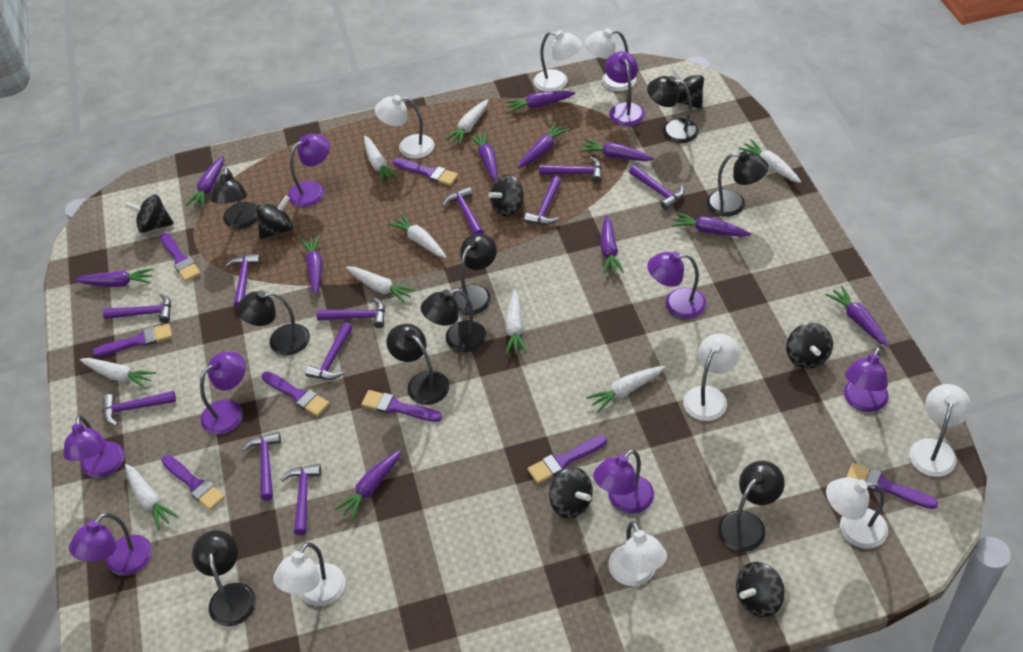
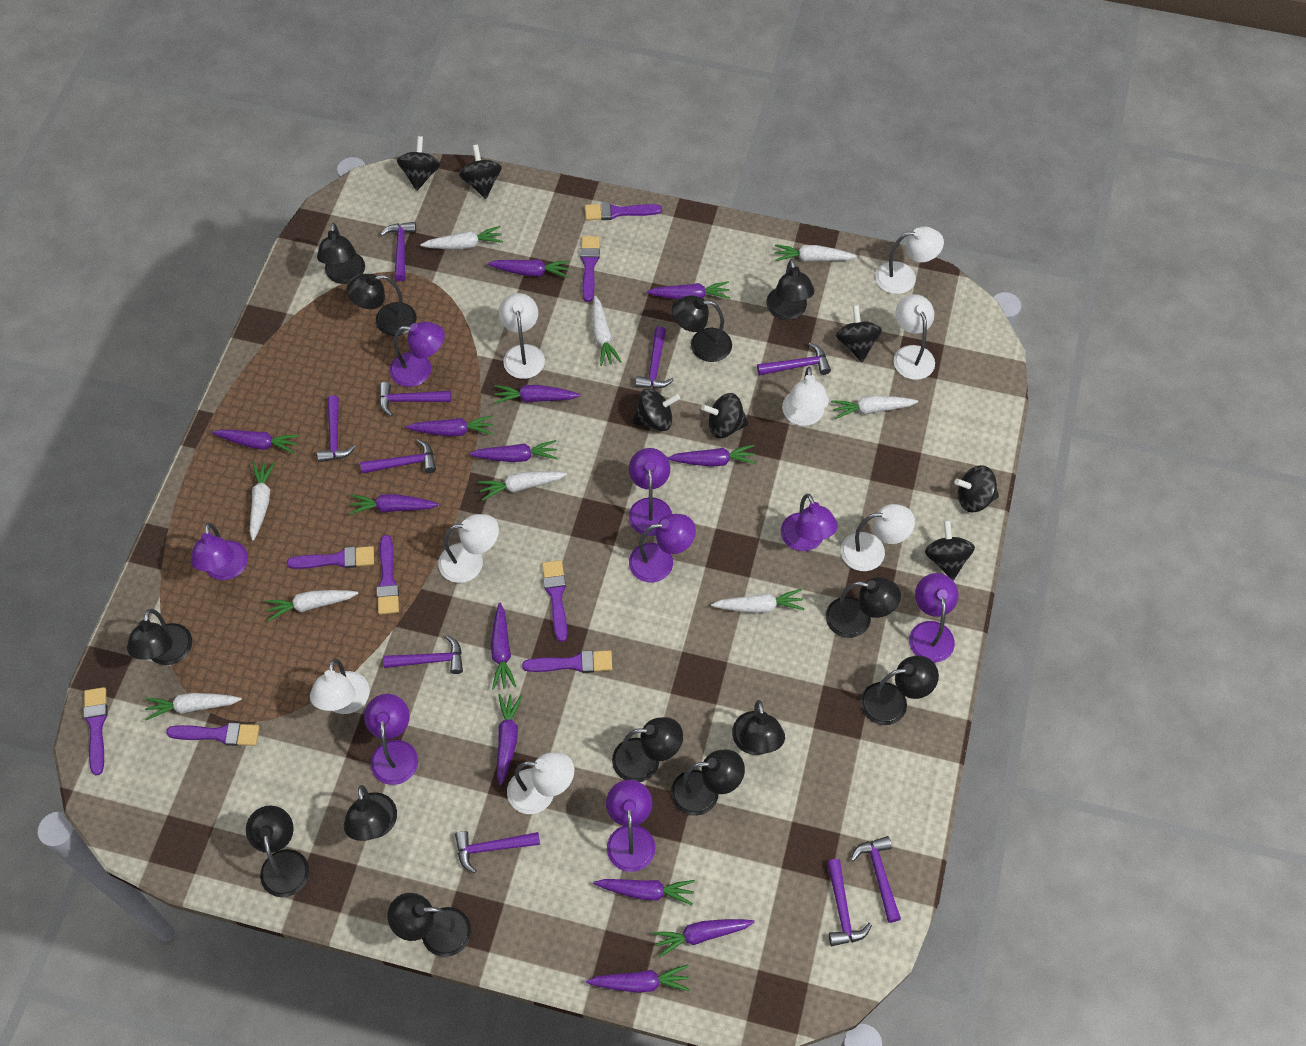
black lamp: 9 -> 13
purple carrot: 11 -> 13
purple hammer: 11 -> 10

